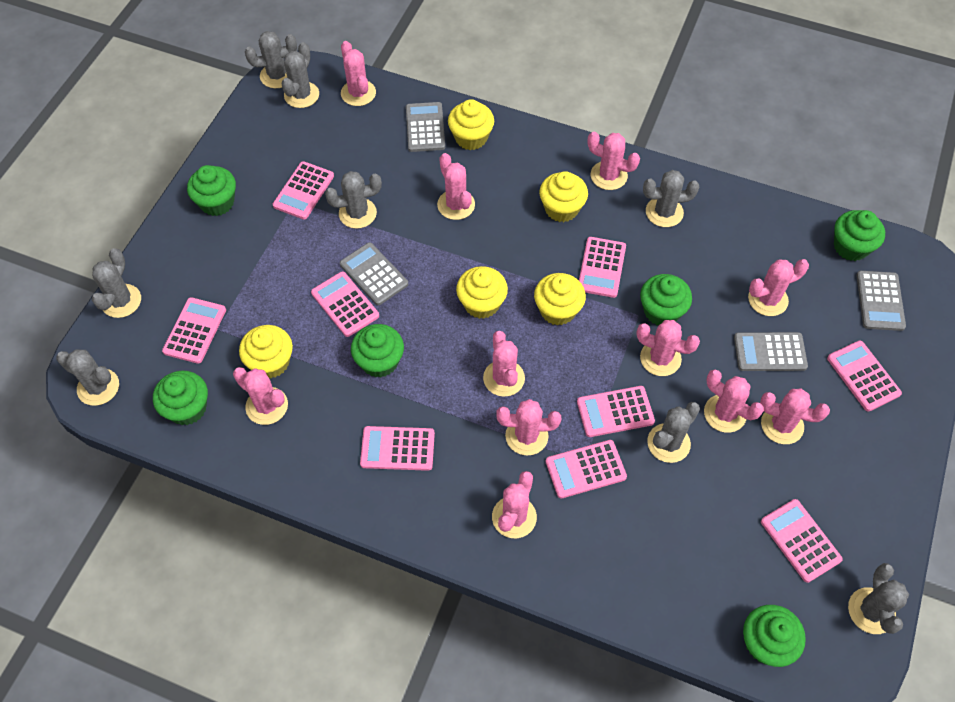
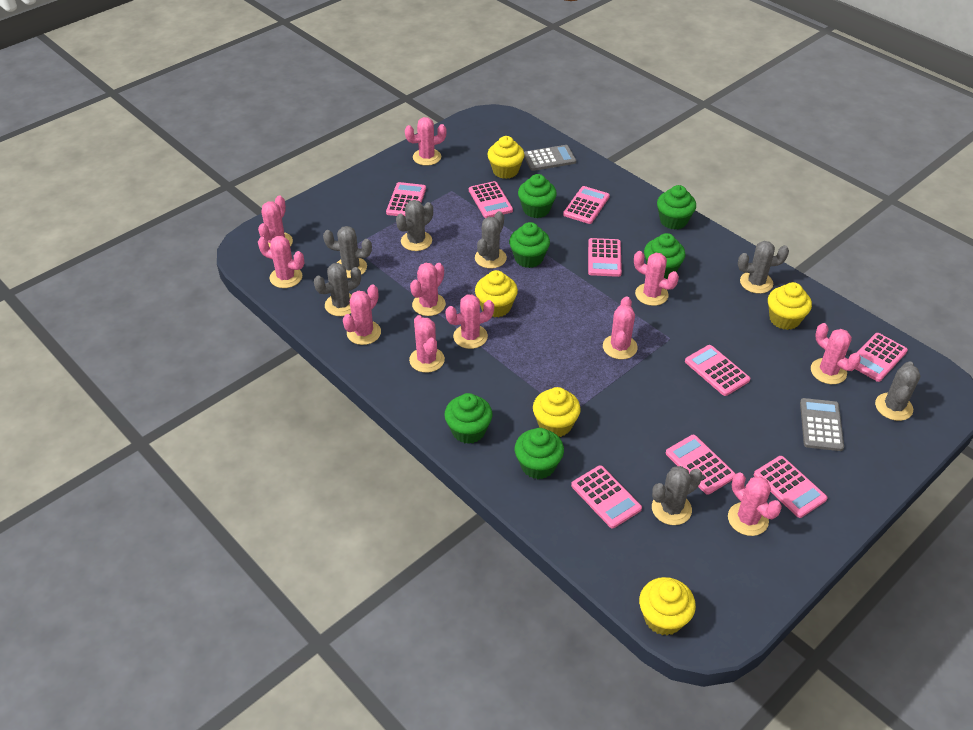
grey cactus: 8 -> 7
grey calculator: 4 -> 2

